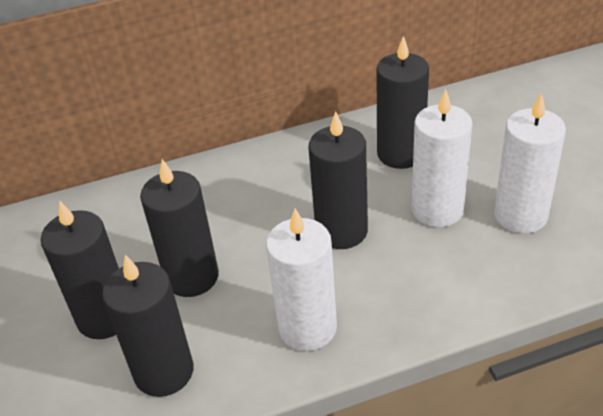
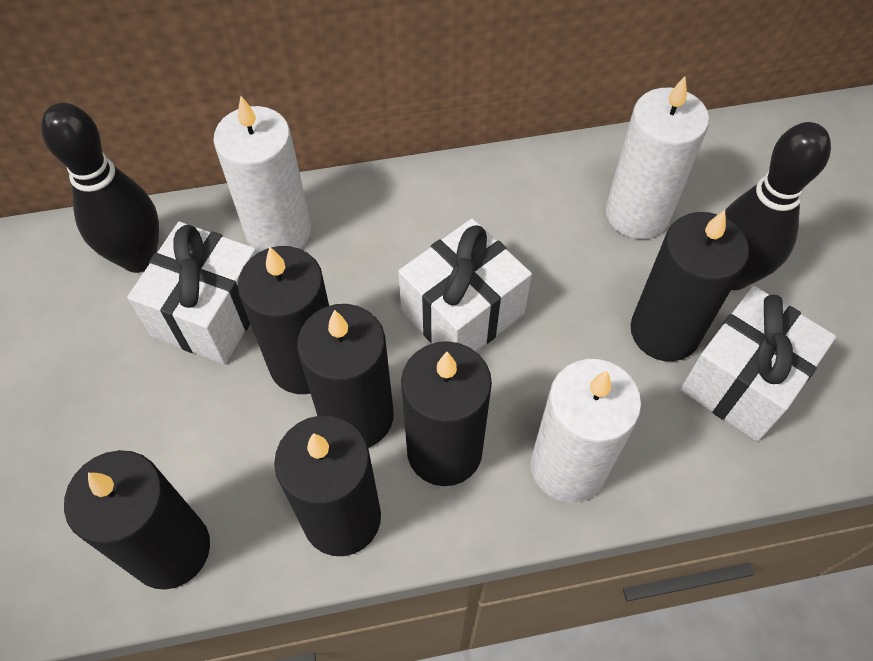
black bowling pin: 0 -> 2
black candle: 5 -> 6
white gift: 0 -> 3

